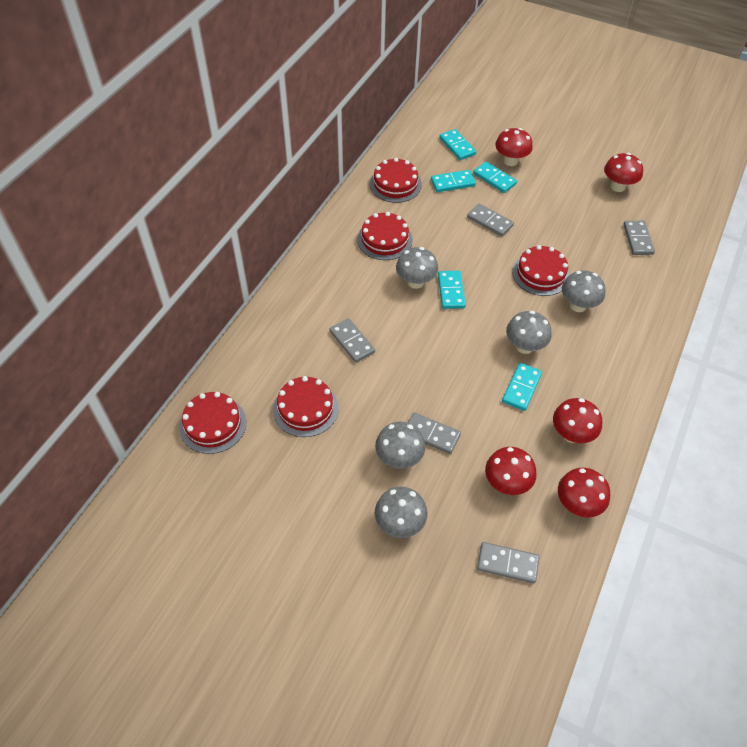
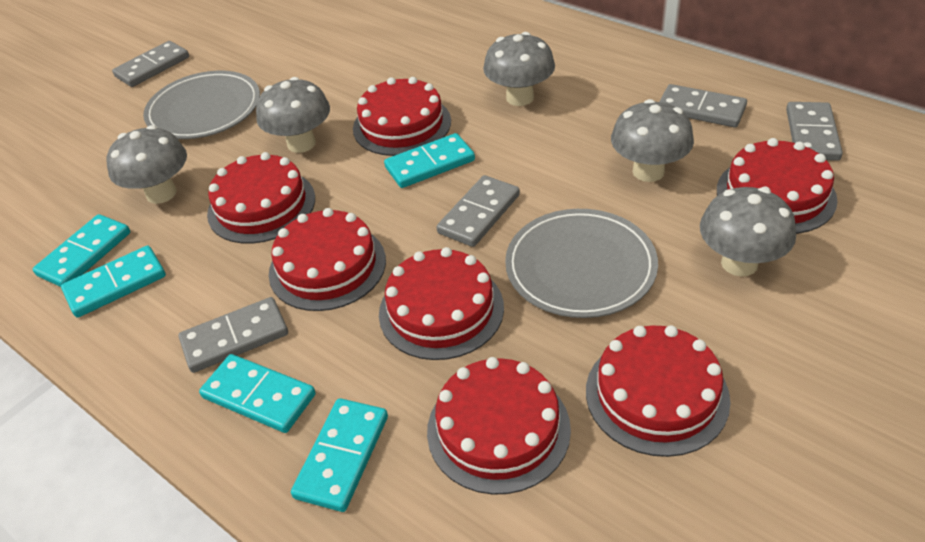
grey plate: 0 -> 2
red cake: 5 -> 7
red mushroom: 5 -> 0

